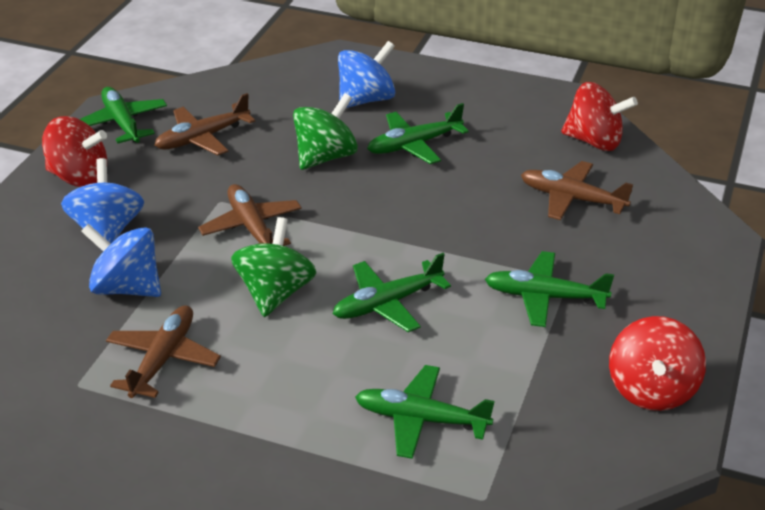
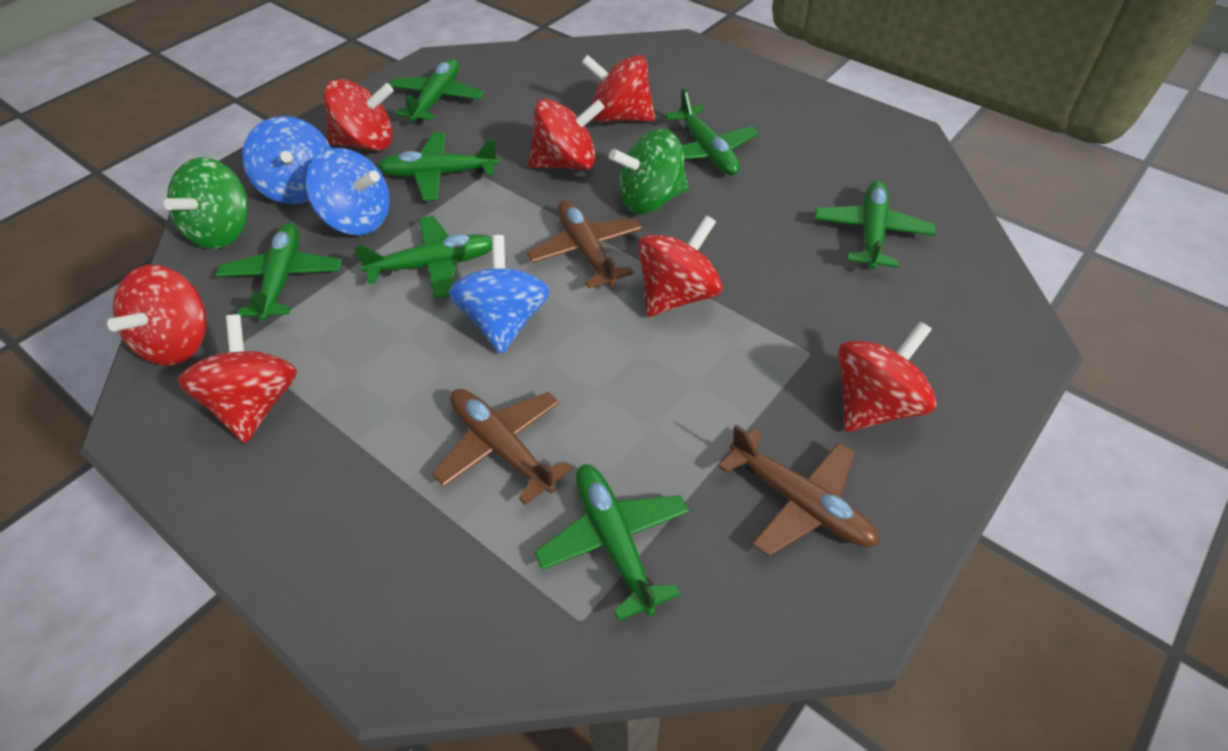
brown plane: 4 -> 3
green plane: 5 -> 7
red spinning top: 3 -> 7

